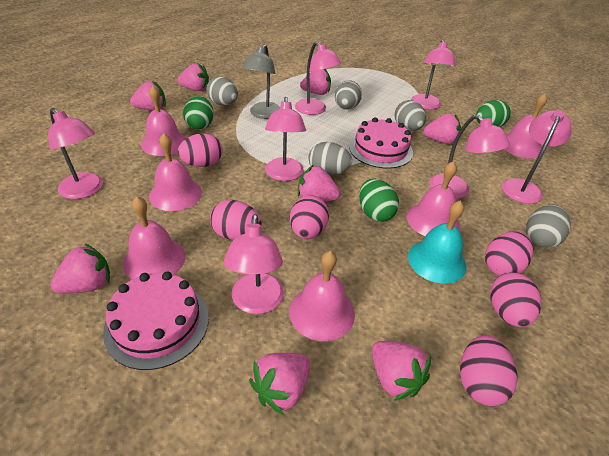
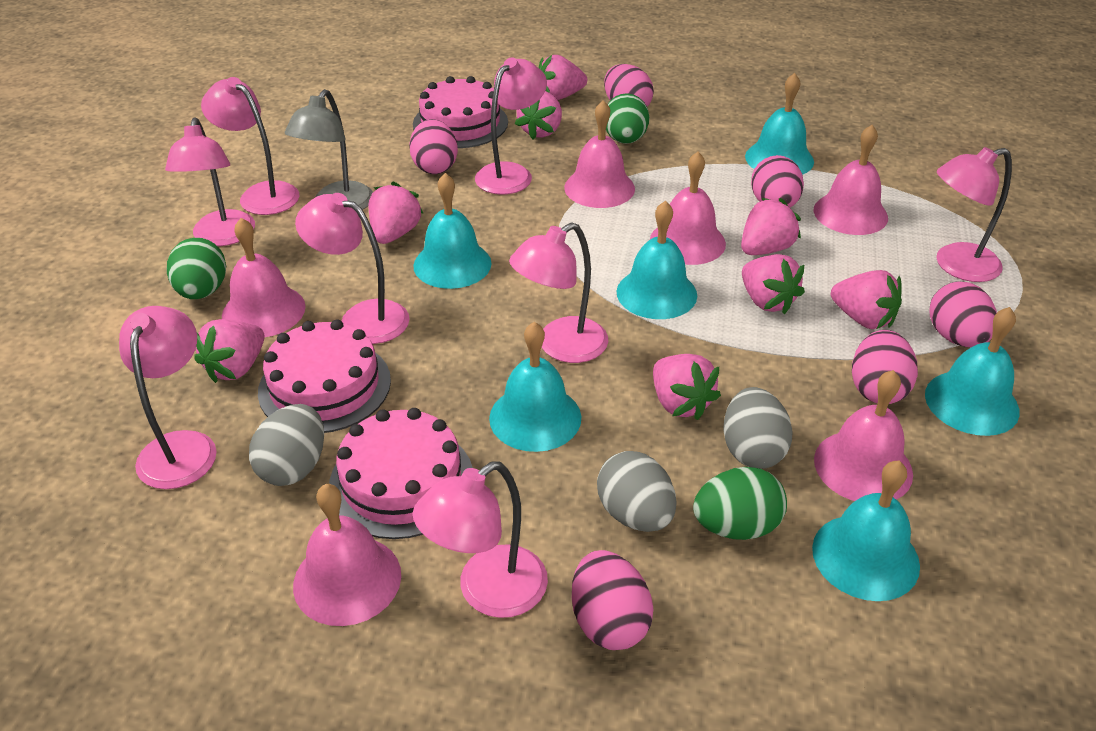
grey egg: 5 -> 3
pink cake: 2 -> 3
pink lamp: 7 -> 8
turquoise bell: 1 -> 6

